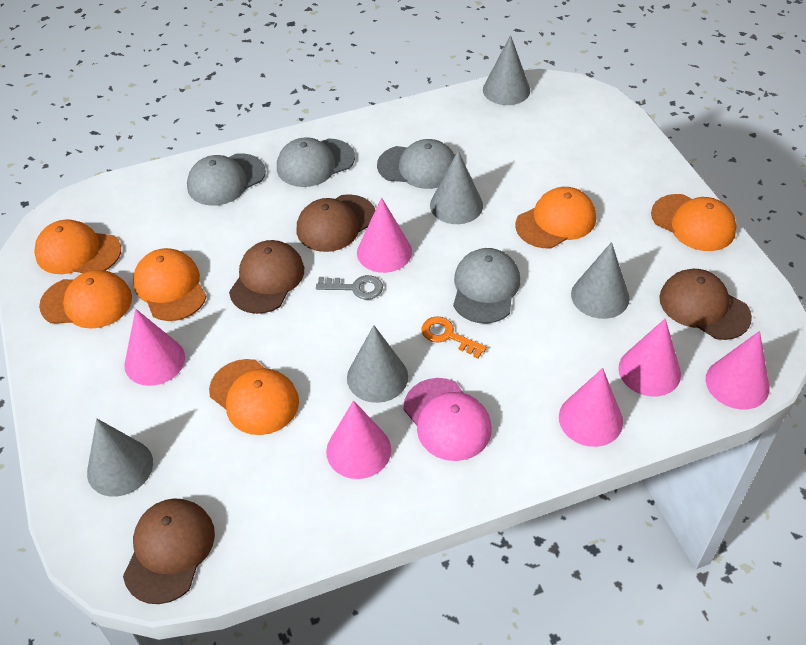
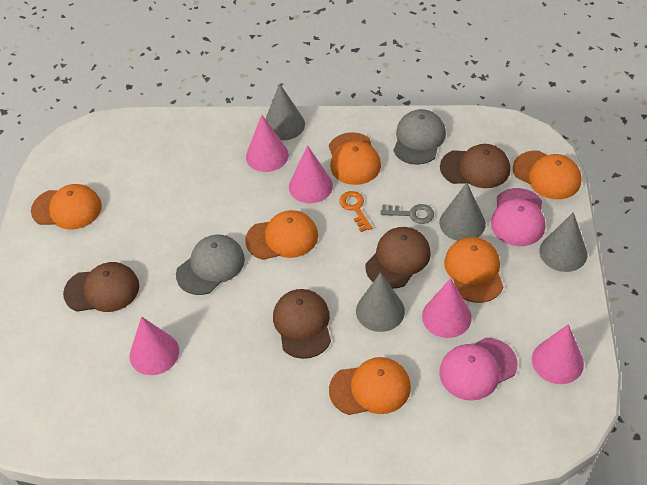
grey cap: 4 -> 2
grey cone: 5 -> 4
pink cap: 1 -> 2
pink cone: 6 -> 5

